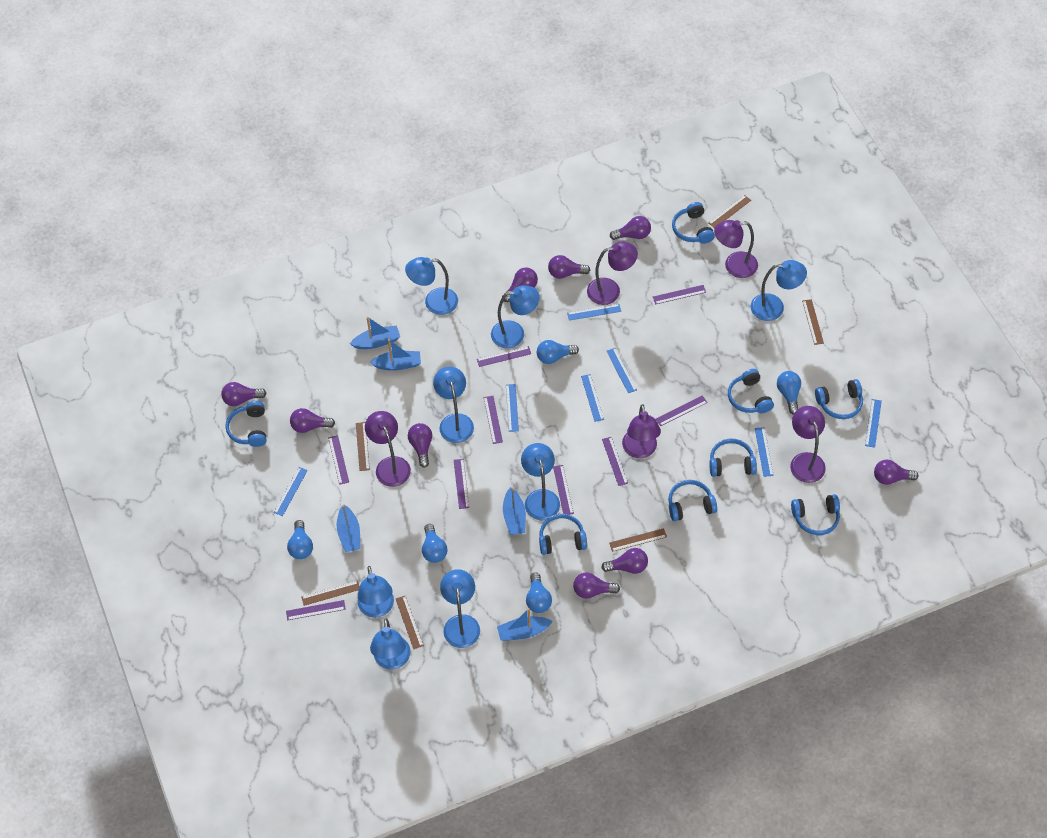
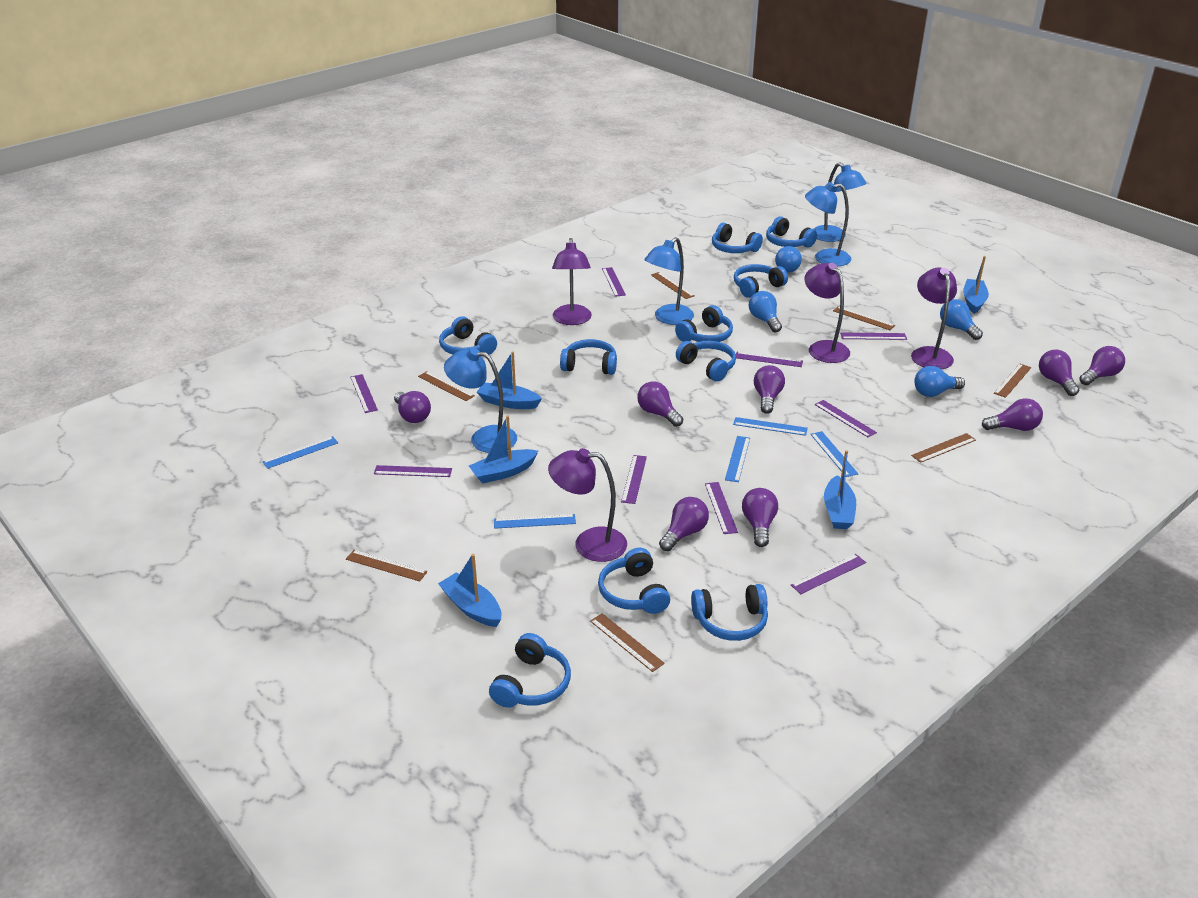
blue headphones: 8 -> 10
blue lamp: 8 -> 4
blue light bulb: 5 -> 4
blue ruler: 7 -> 5
brown ruler: 6 -> 7
purple lamp: 5 -> 4
purple light bulb: 9 -> 8

